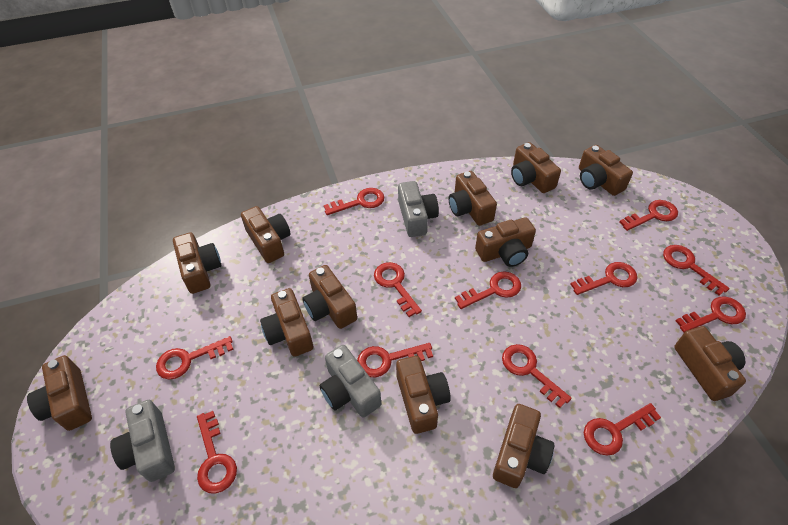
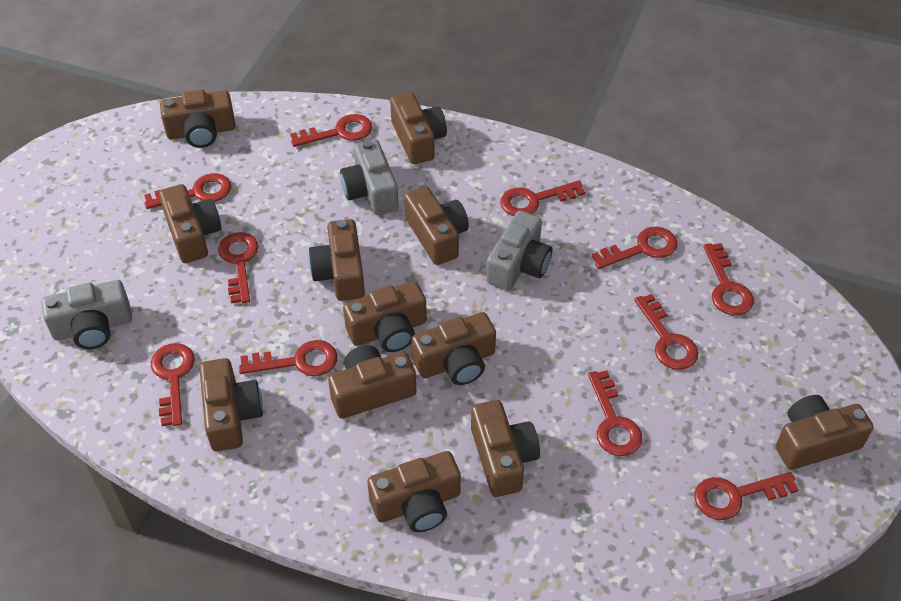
red key: 12 -> 11

